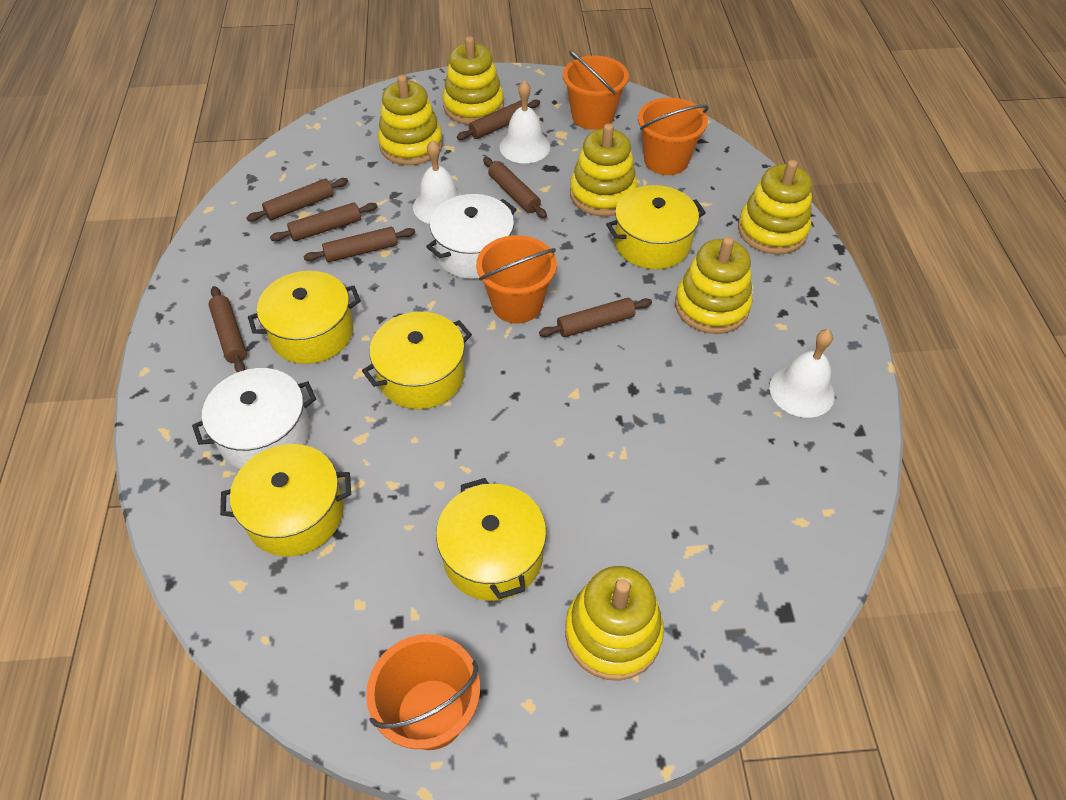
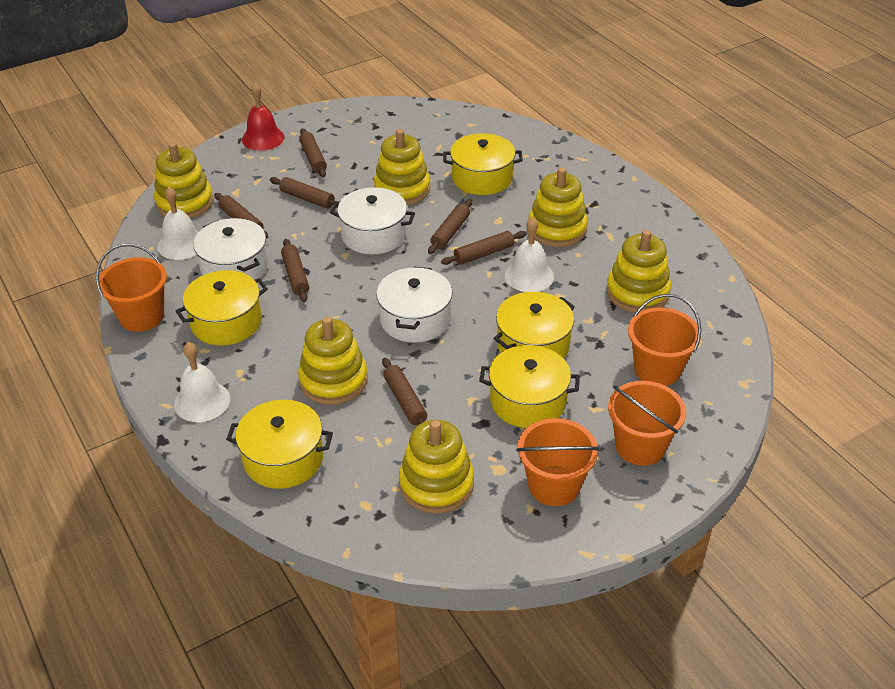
red bell: 0 -> 1
white pot: 2 -> 3

